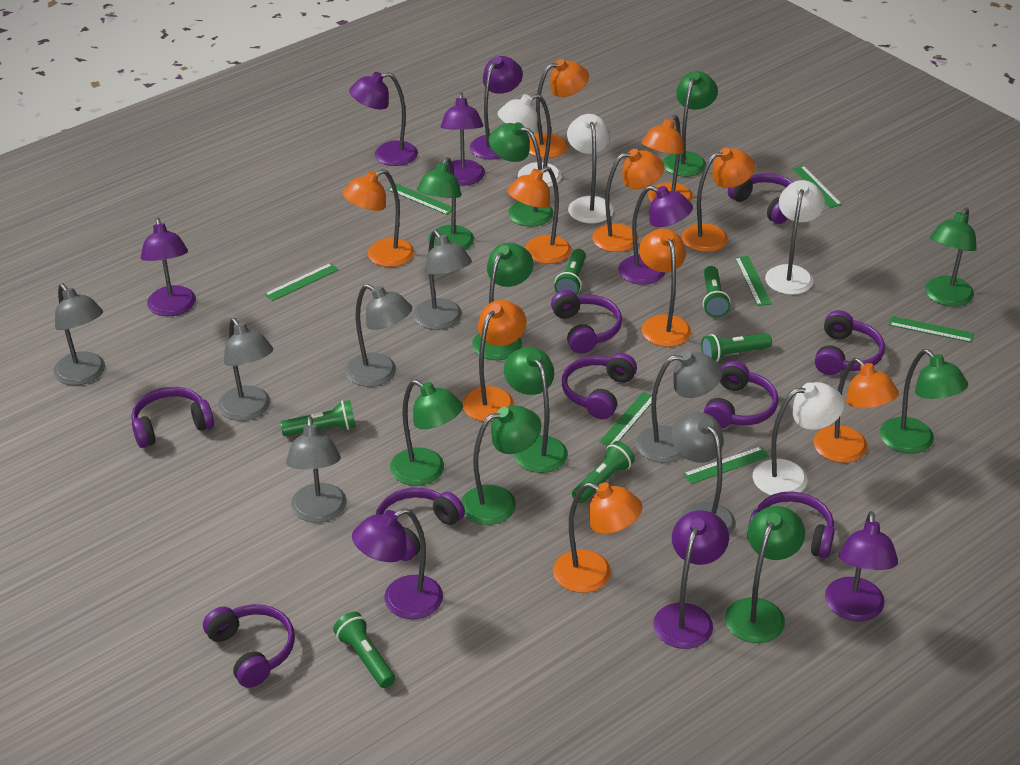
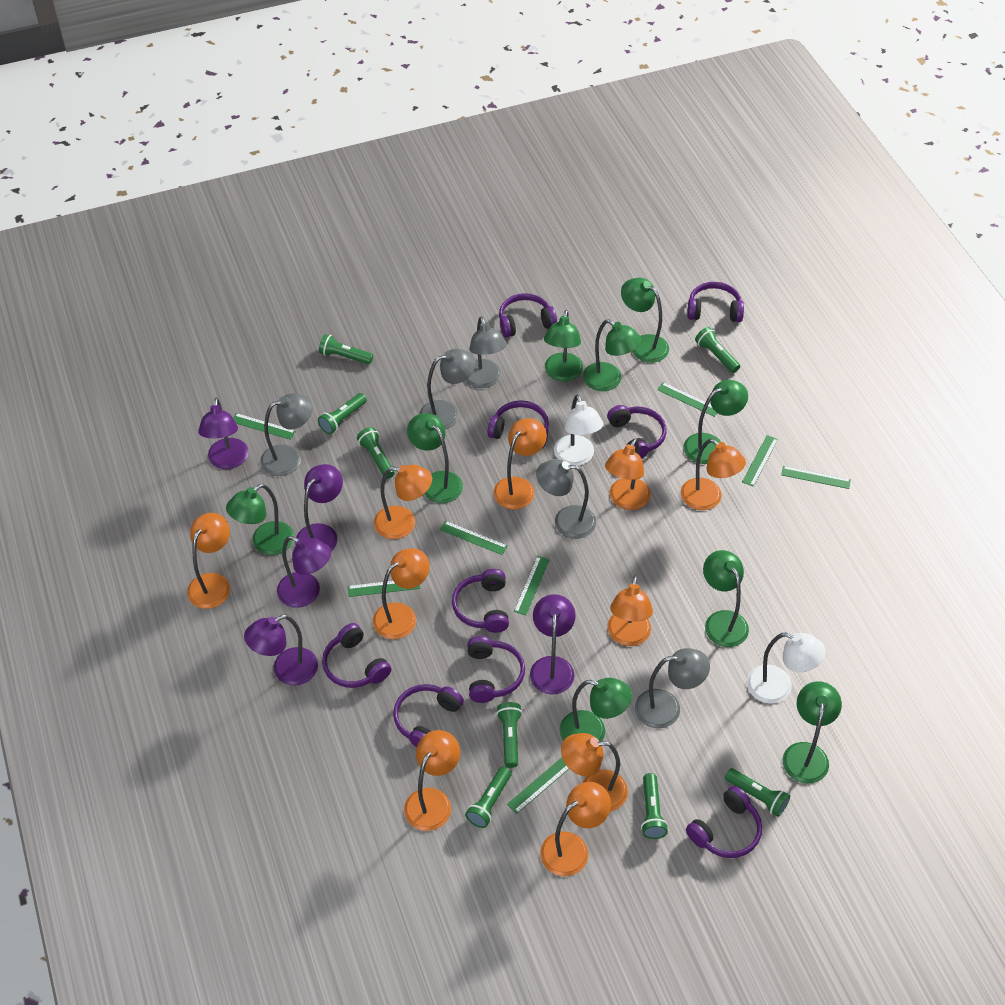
green flashlight: 6 -> 8
green lamp: 10 -> 9
green ruler: 7 -> 8
grey lamp: 7 -> 5
purple lamp: 8 -> 5
white lamp: 4 -> 2

